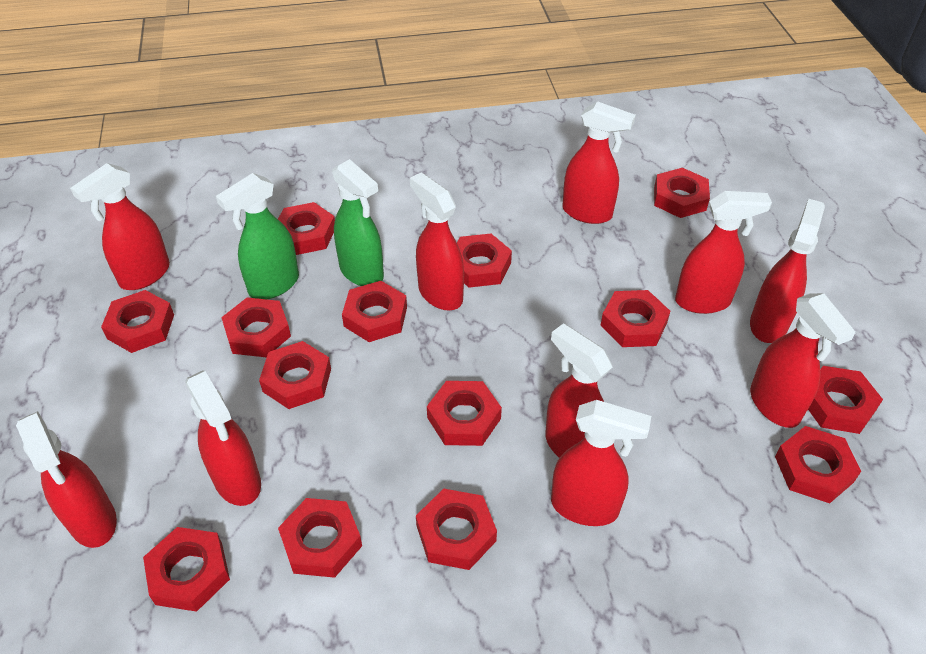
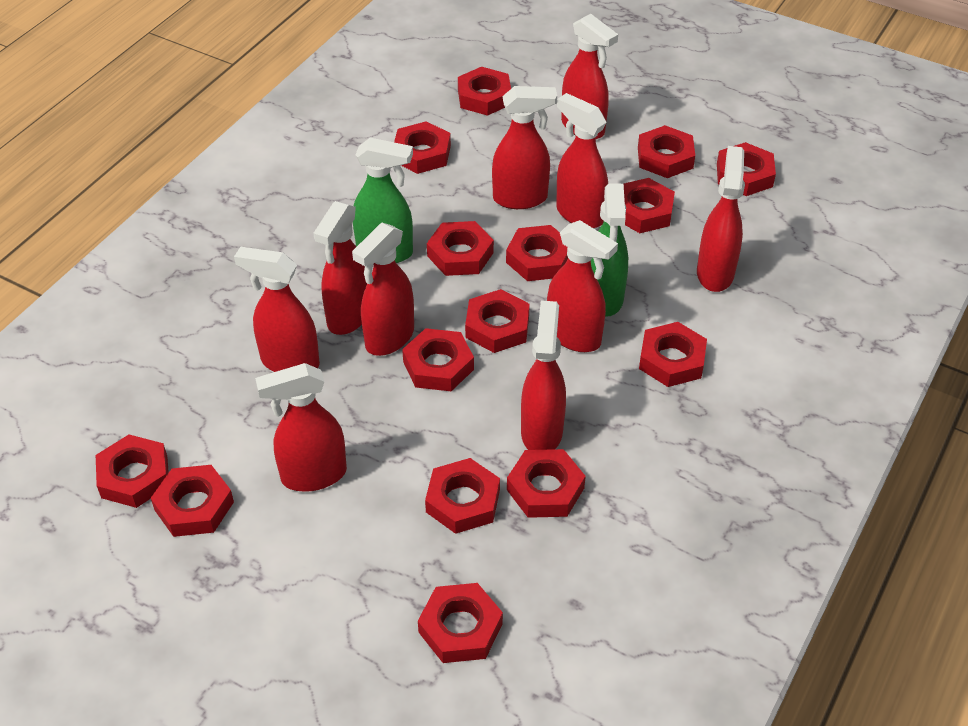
red nut: 14 -> 15

